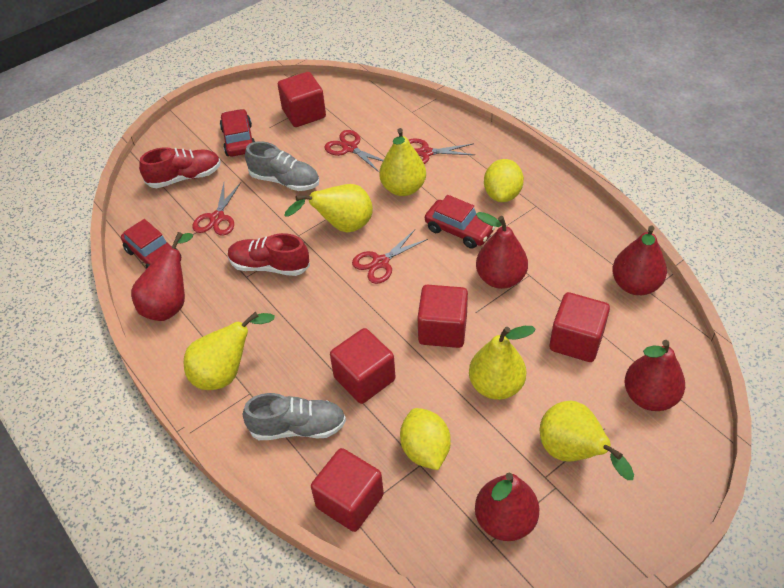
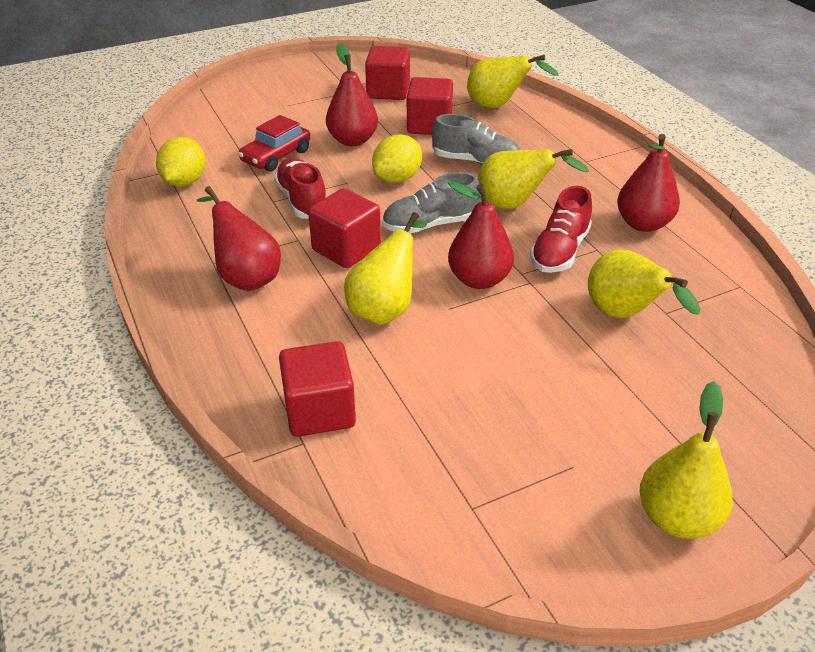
red car: 3 -> 1
red cube: 5 -> 4
red pear: 5 -> 4
red scissors: 4 -> 0

